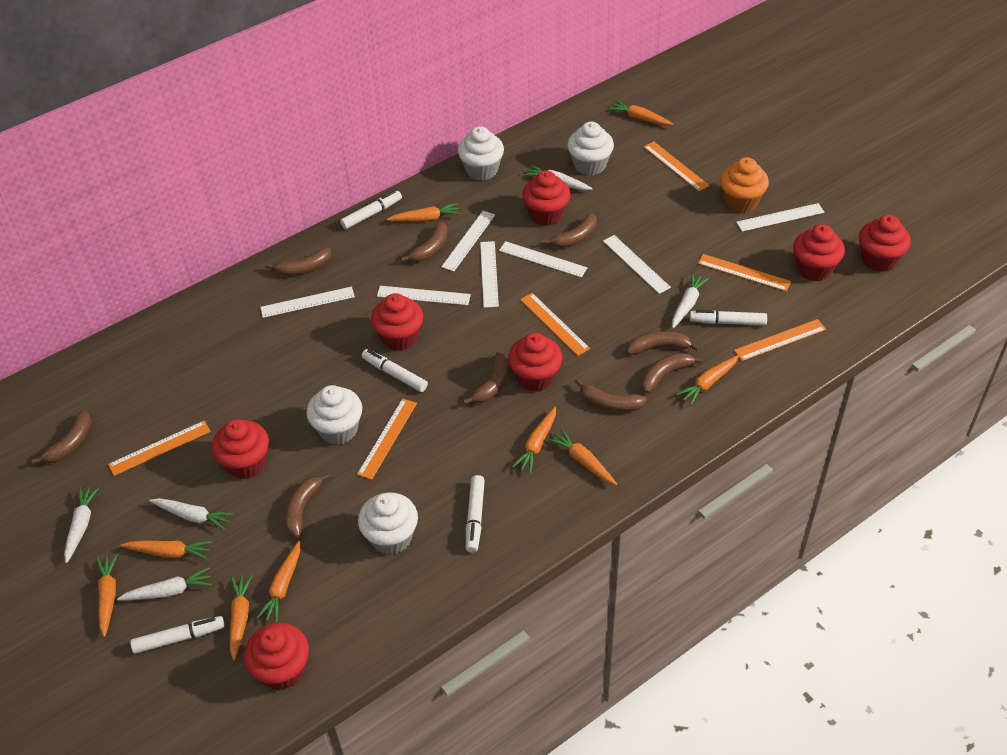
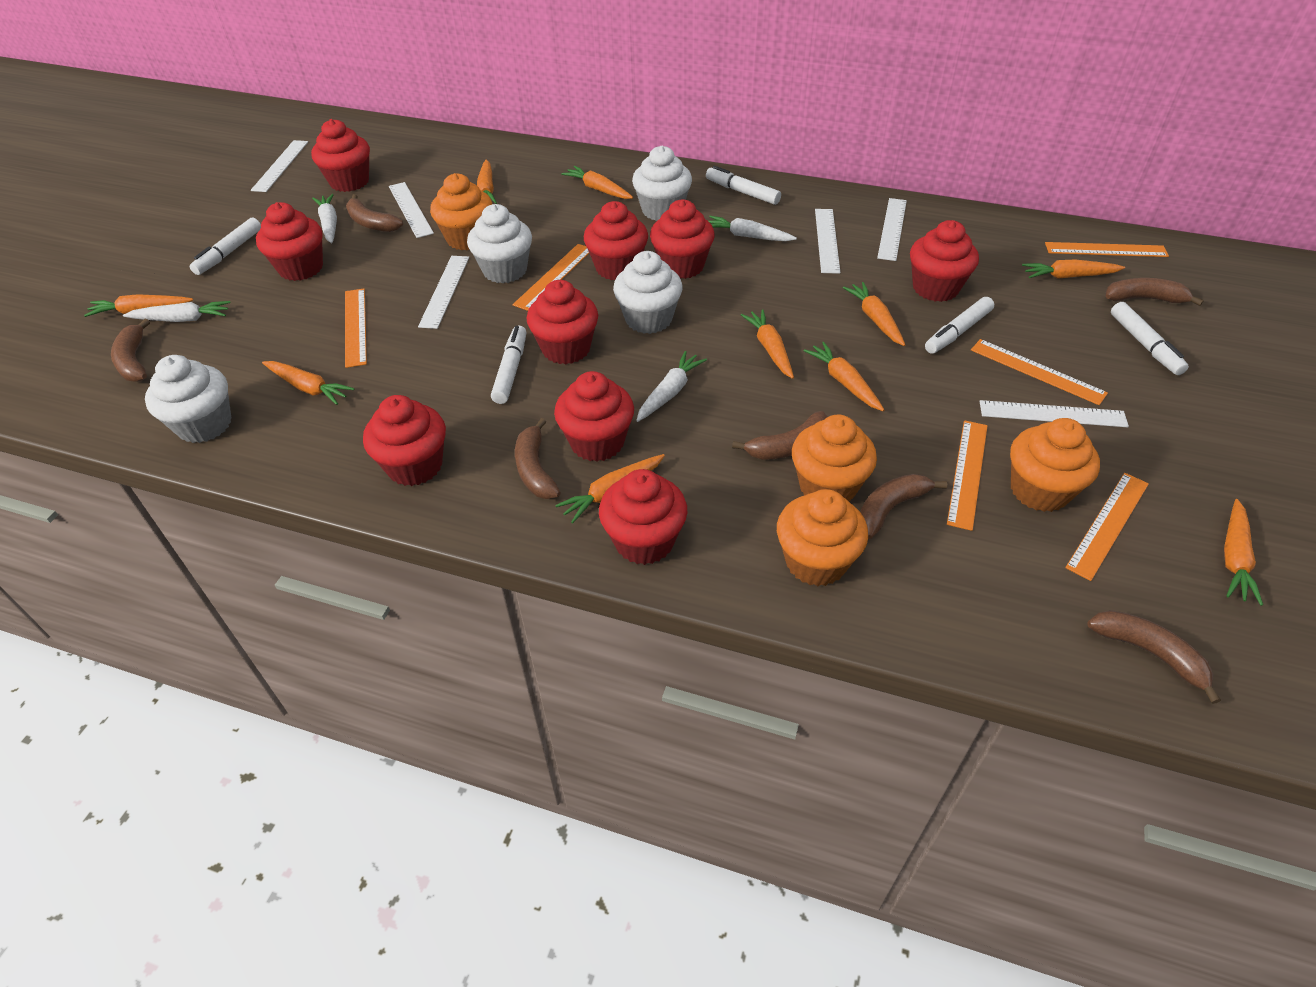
brown banana: 9 -> 7
orange carrot: 9 -> 10
orange cupcake: 1 -> 4
red cupcake: 7 -> 9
white carrot: 5 -> 4
white ruler: 7 -> 6

